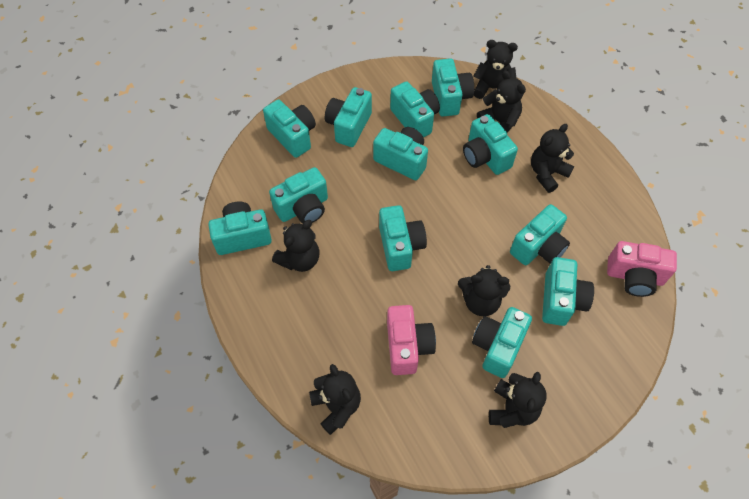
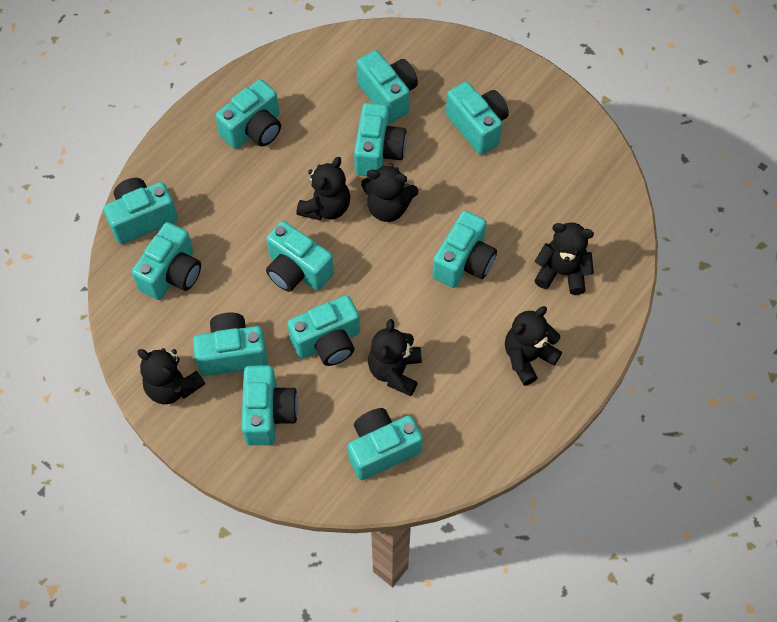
black teddy bear: 7 -> 6
pink camera: 2 -> 0

